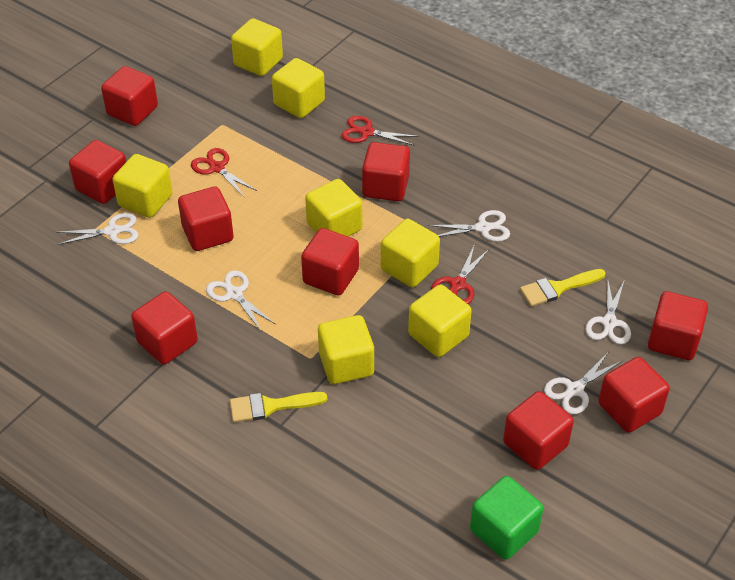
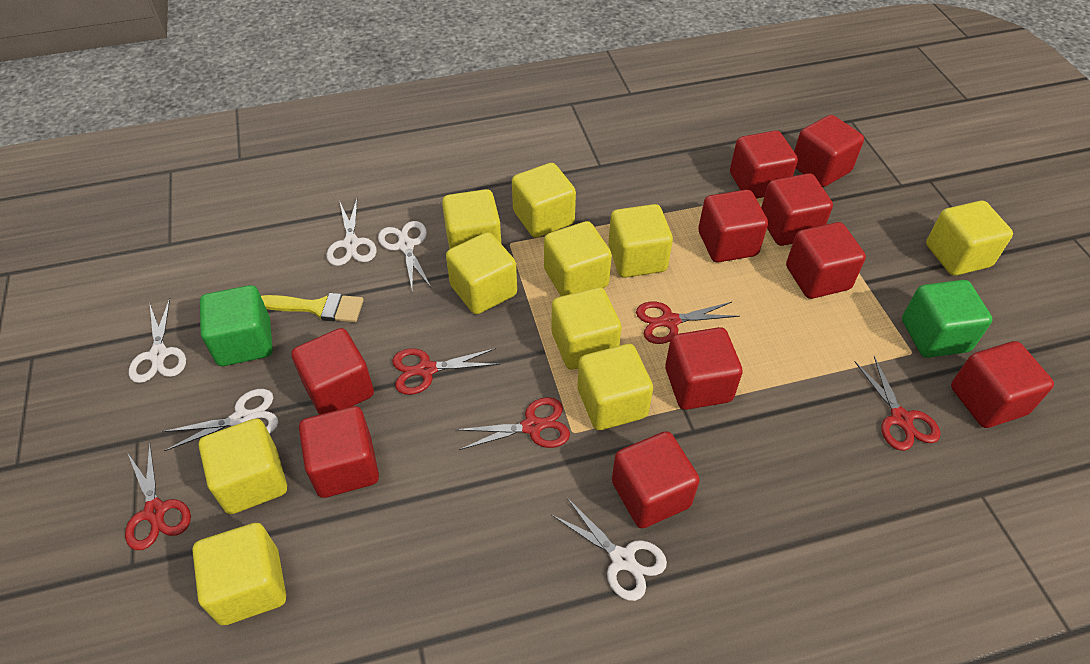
green cube: 1 -> 2
red cube: 9 -> 10
red scissors: 3 -> 5
yellow brush: 2 -> 1
yellow cube: 7 -> 10

